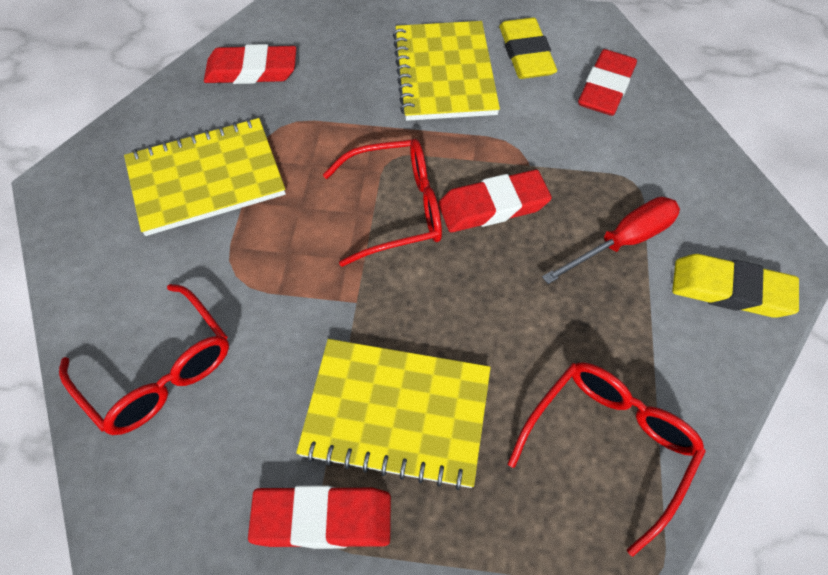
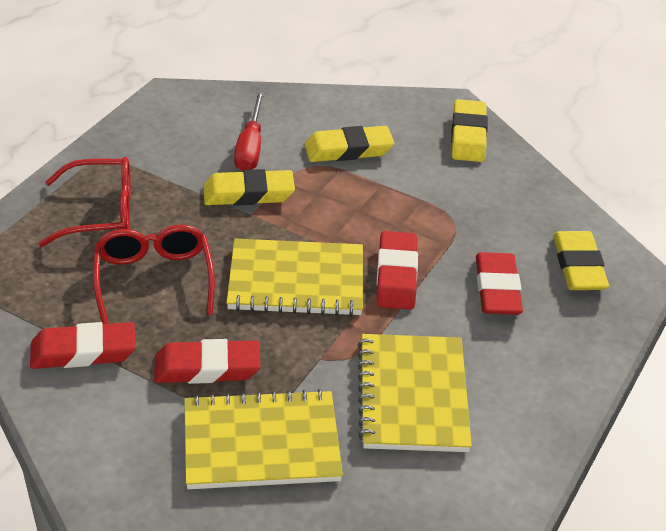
red glasses: 3 -> 2
yellow eraser: 2 -> 4

